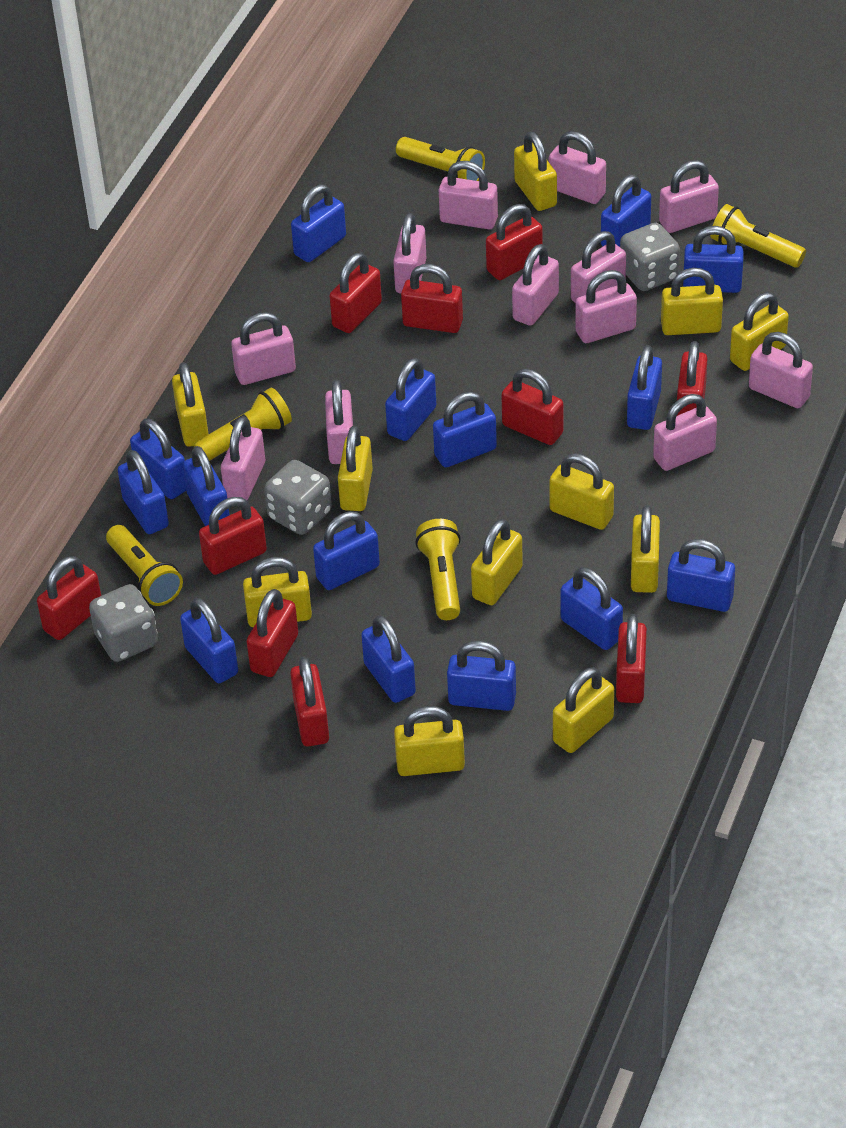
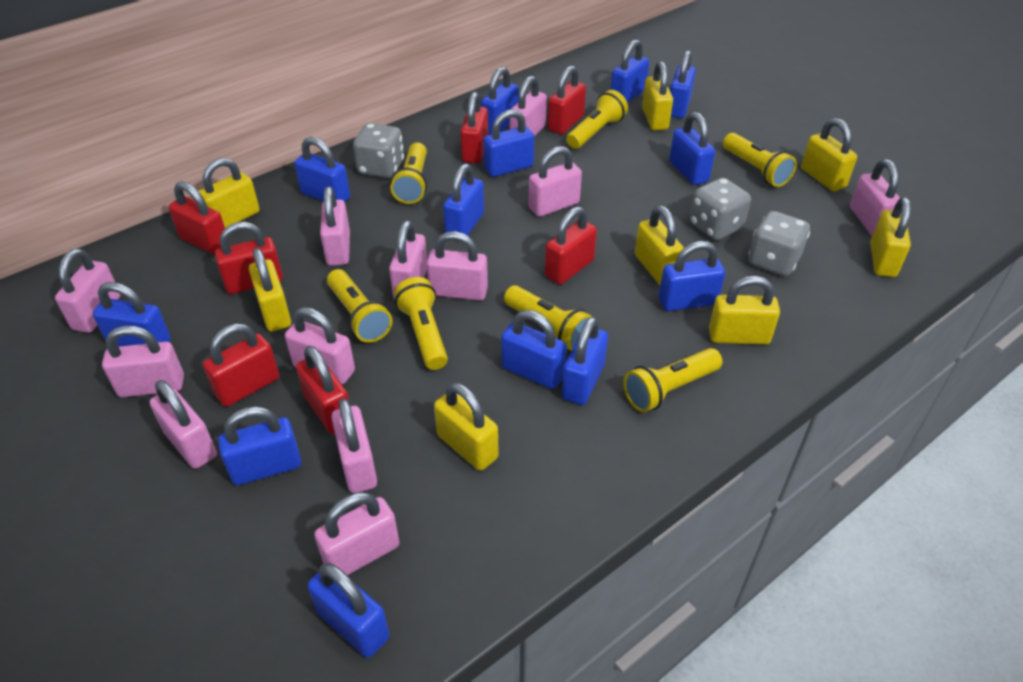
blue padlock: 15 -> 13
red padlock: 10 -> 7
yellow flashlight: 5 -> 7
yellow padlock: 11 -> 8

